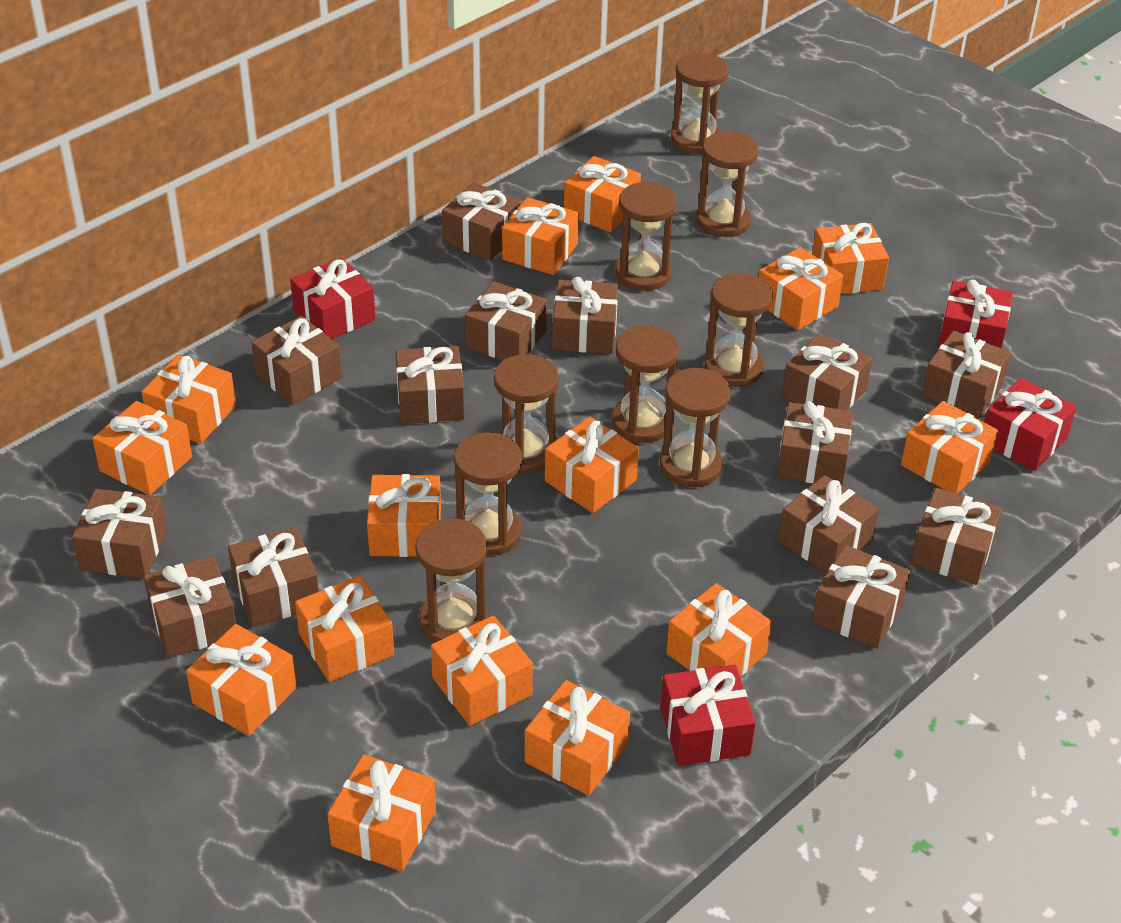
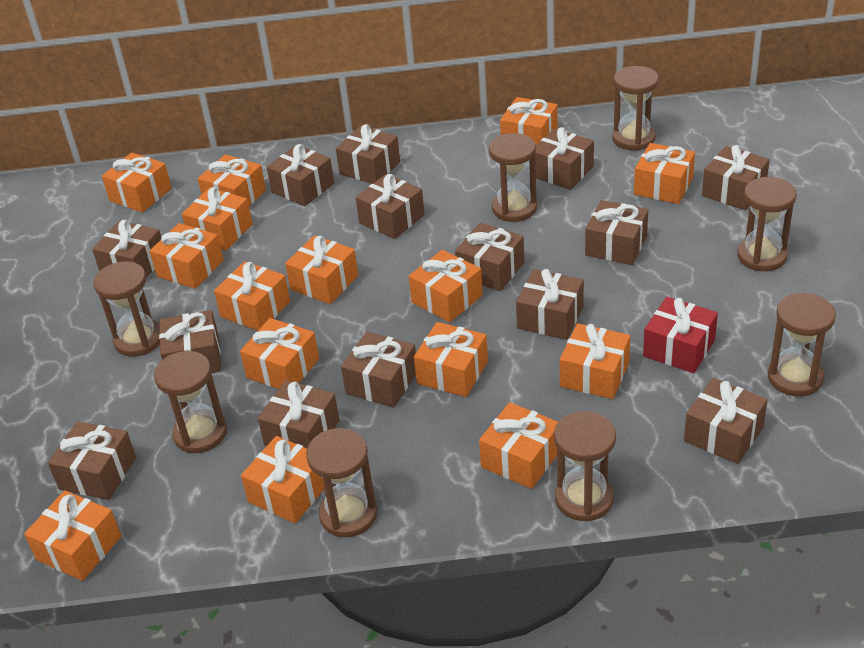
brown hourglass: 9 -> 8
red gift: 4 -> 1

